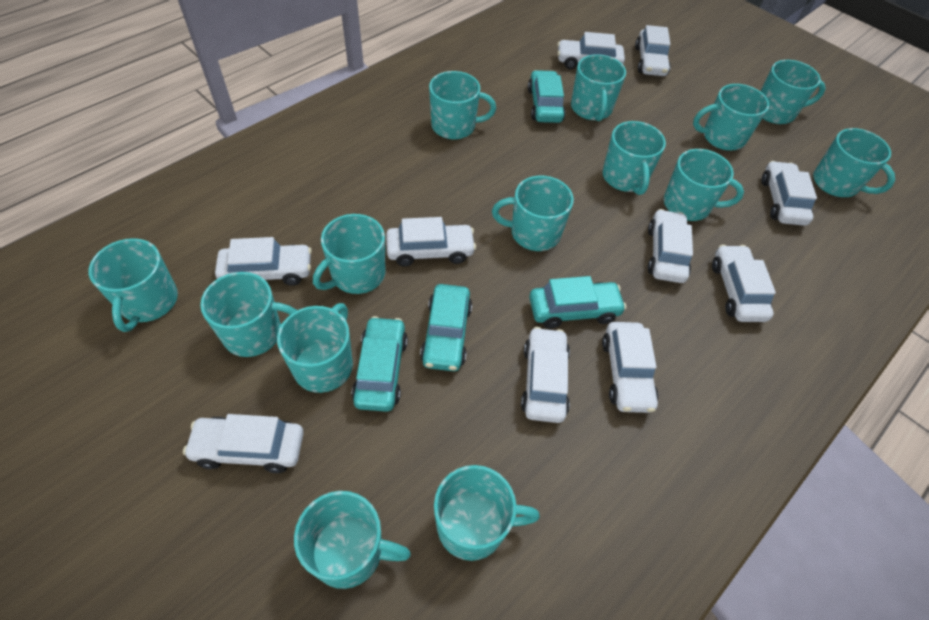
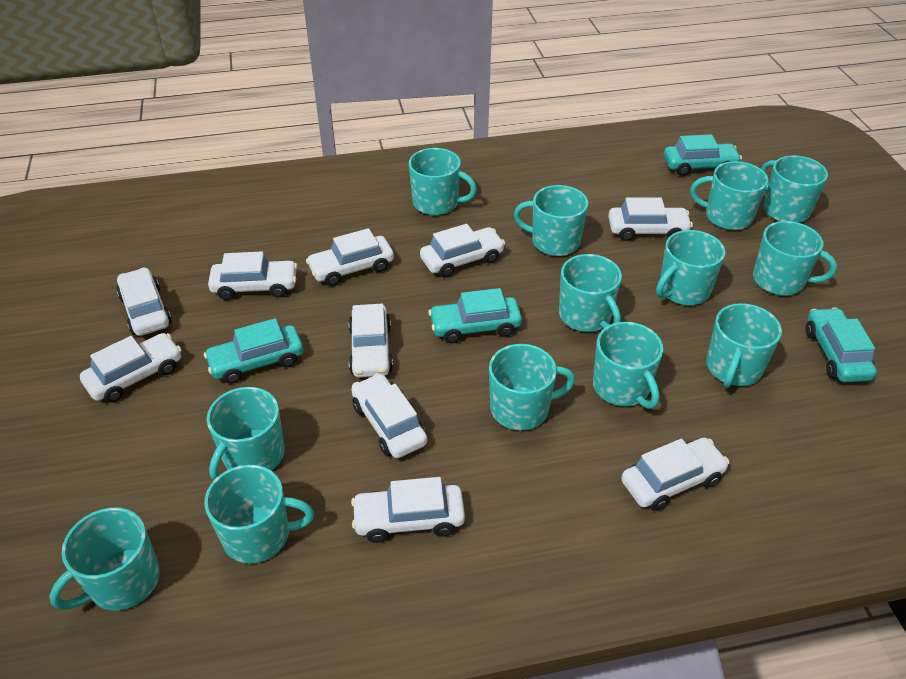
turquoise mug: 14 -> 13

